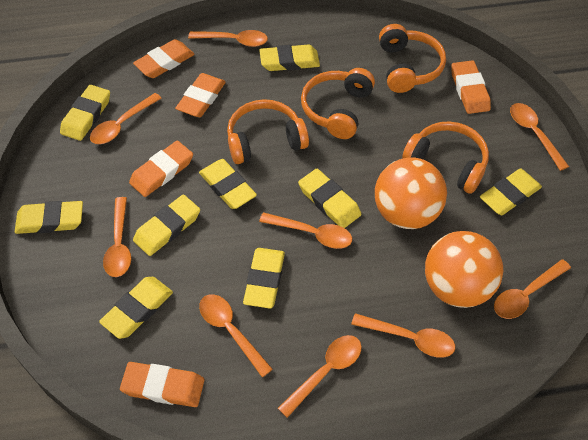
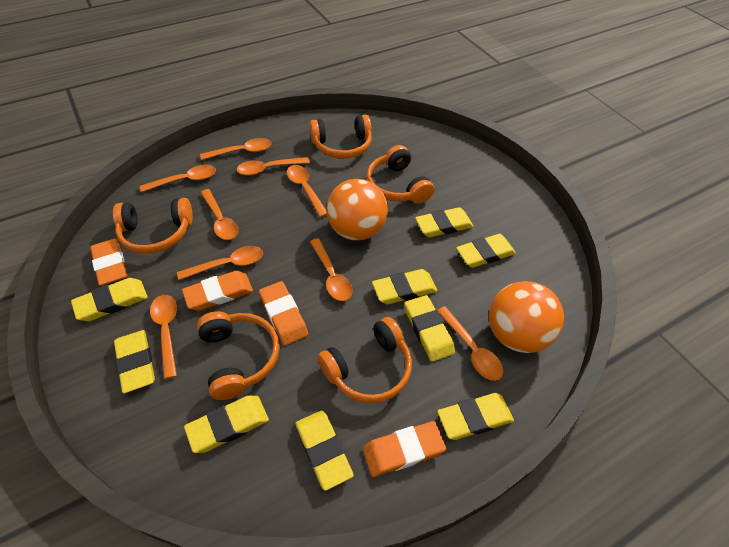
orange eraser: 5 -> 4
orange headphones: 4 -> 5

